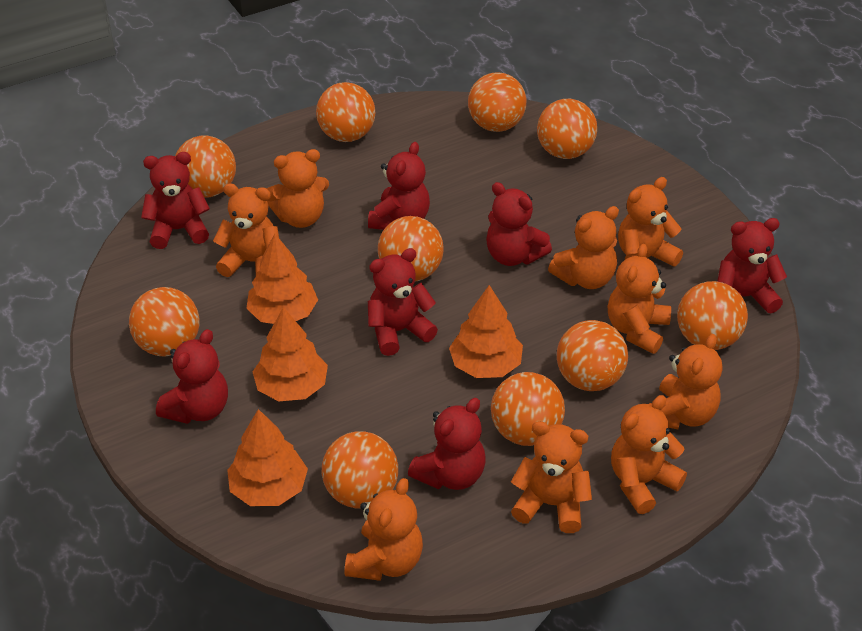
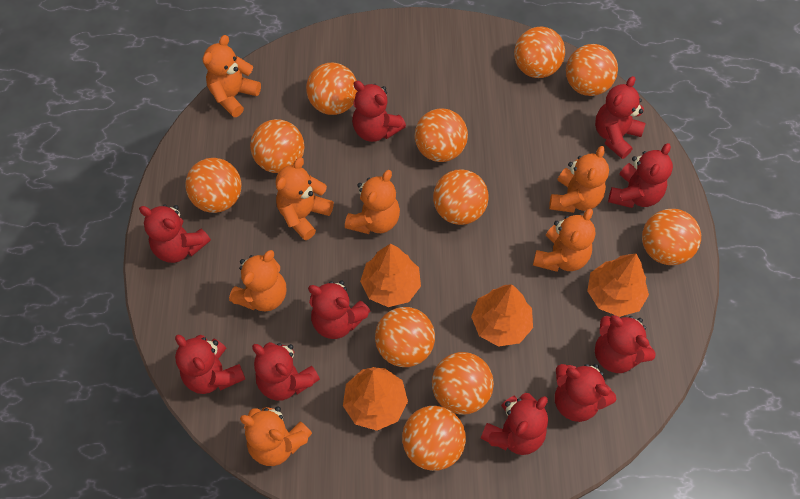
orange ball: 10 -> 11
orange teddy bear: 9 -> 7
red teddy bear: 7 -> 10

